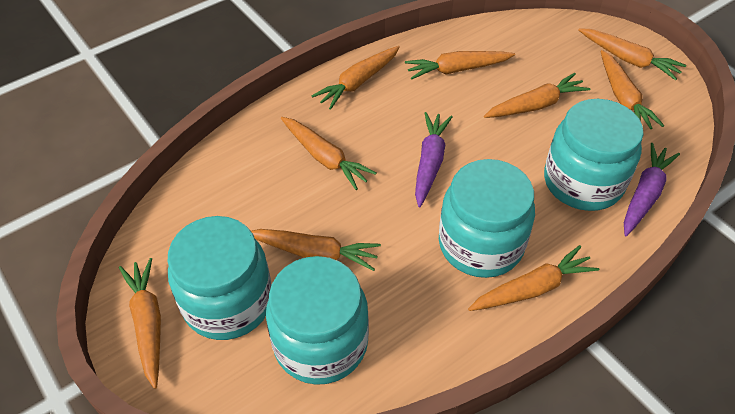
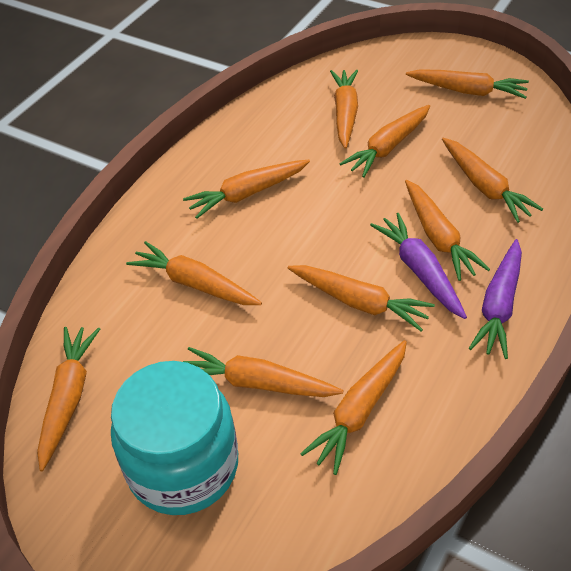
orange carrot: 9 -> 11
turquoise jar: 4 -> 1

